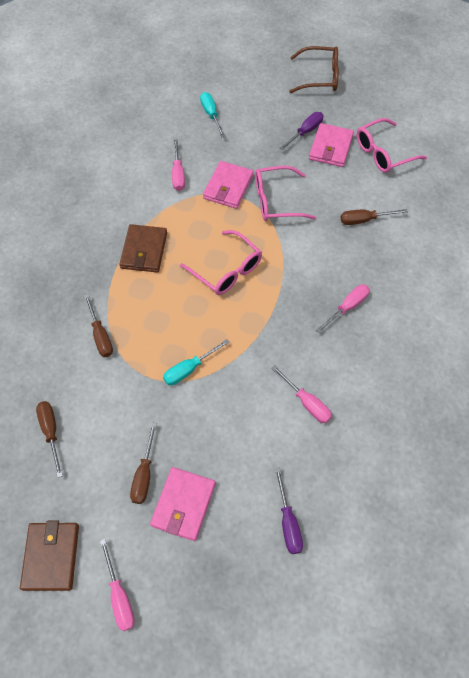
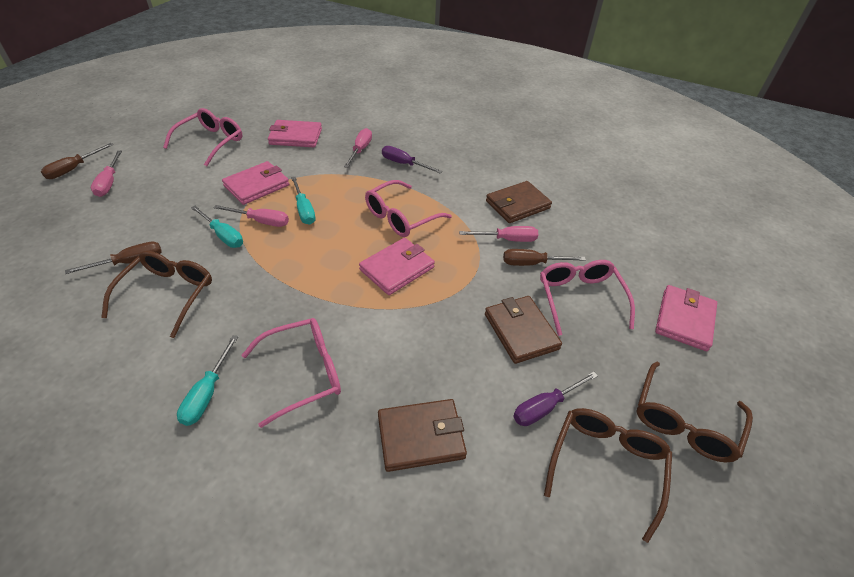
brown glasses: 1 -> 3
brown screwdriver: 4 -> 3
brown wallet: 2 -> 3
pink glasses: 3 -> 4
pink wallet: 3 -> 4
turquoise screwdriver: 2 -> 3

